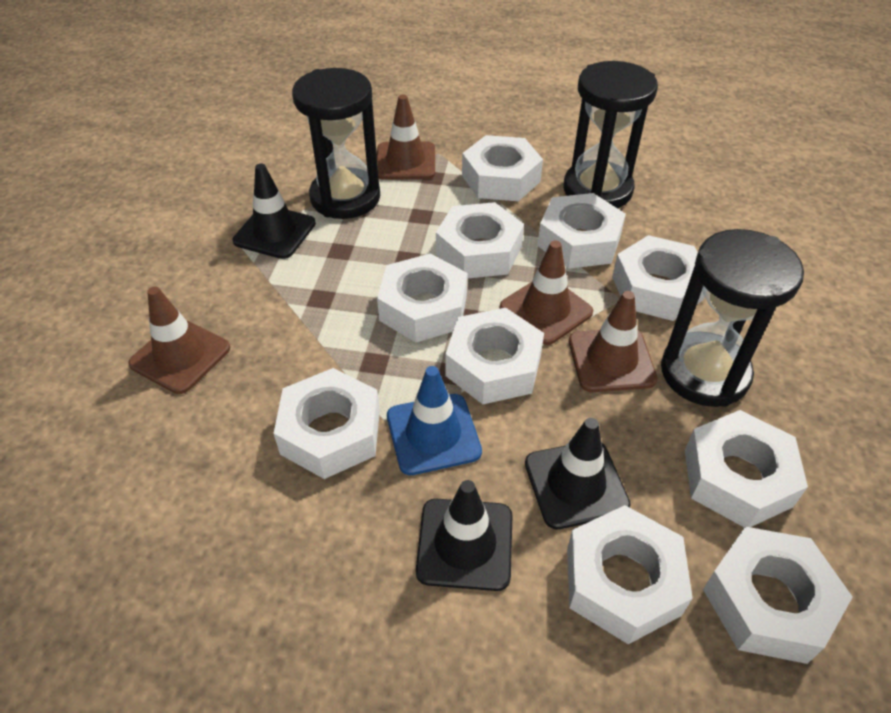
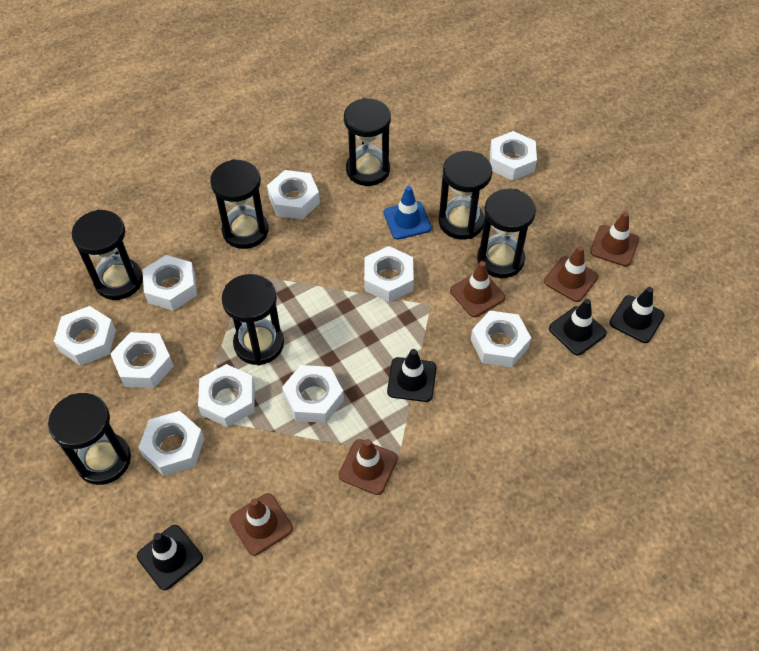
black hourglass: 3 -> 7
black traffic cone: 3 -> 4
brown traffic cone: 4 -> 5

